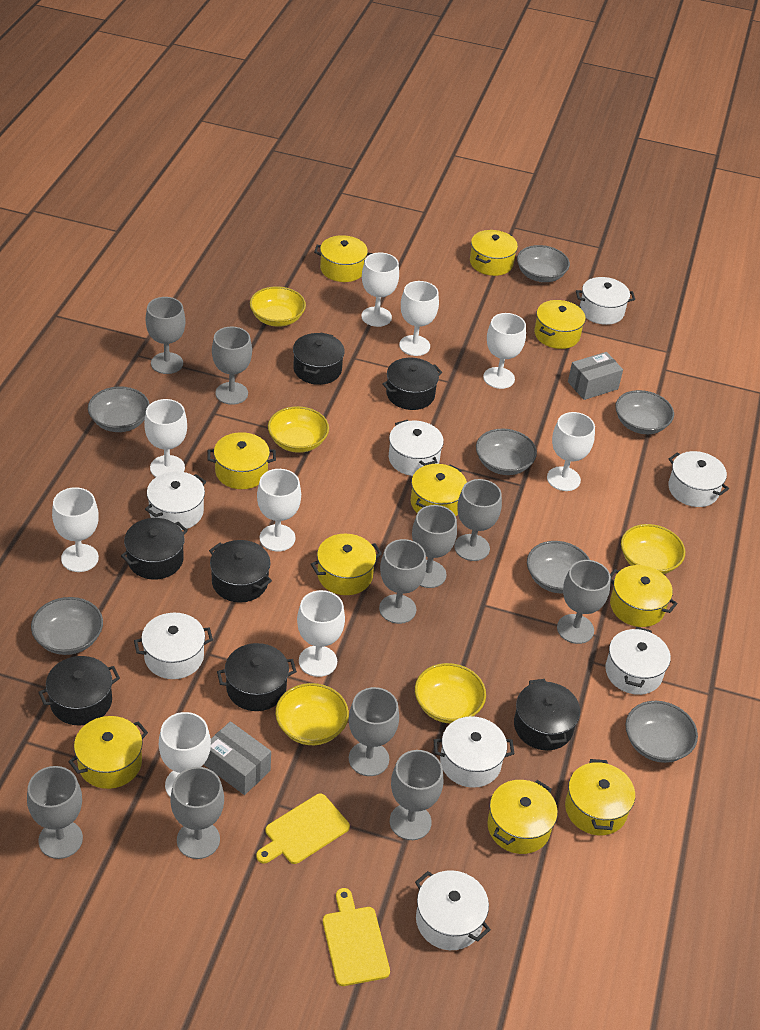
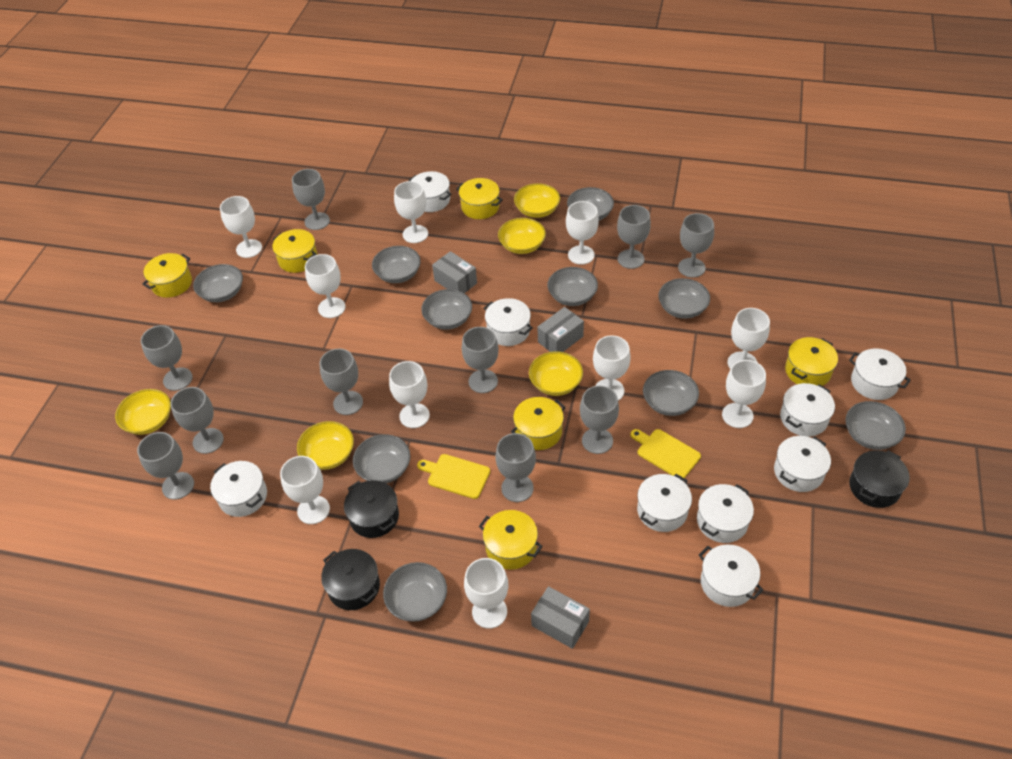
black pot: 7 -> 3
grey bowl: 7 -> 10
grey box: 2 -> 3
white goblet: 9 -> 10
white pot: 8 -> 9
yellow pot: 10 -> 6

